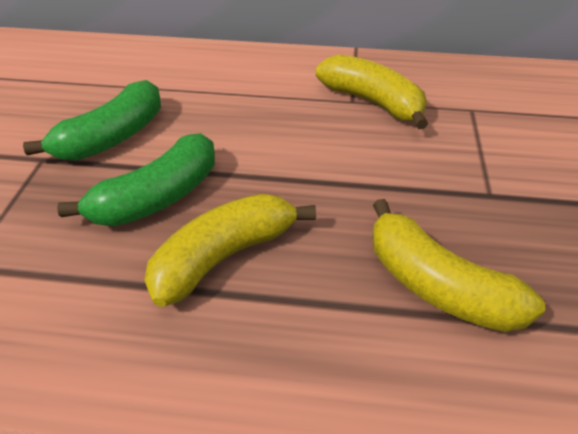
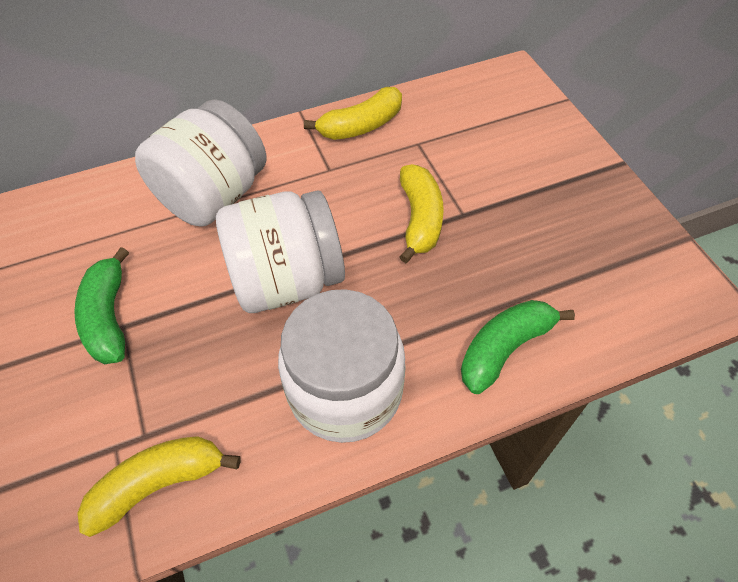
white jar: 0 -> 3

